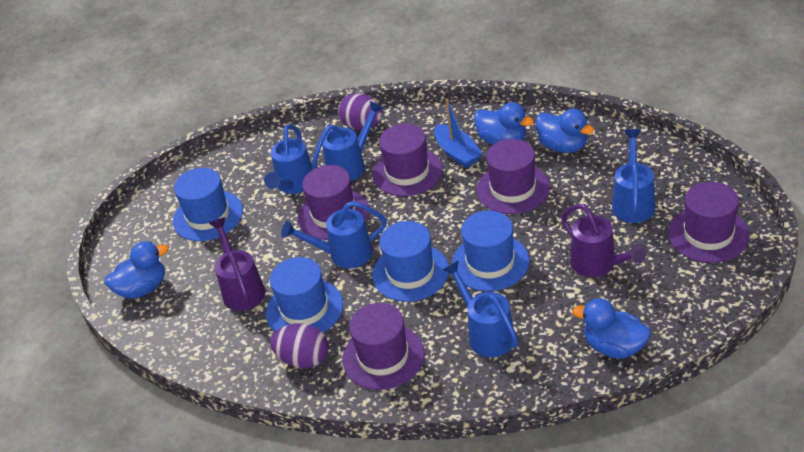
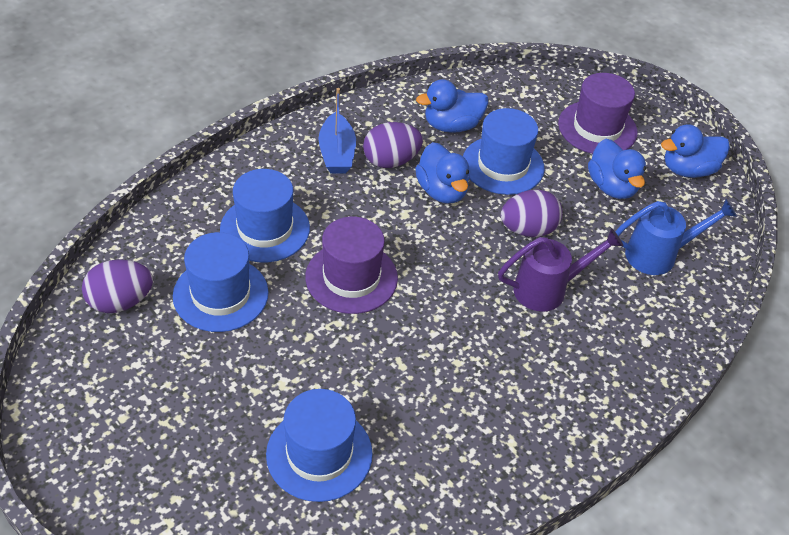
blue watering can: 5 -> 1
purple egg: 2 -> 3
purple hat: 5 -> 2
purple watering can: 2 -> 1

